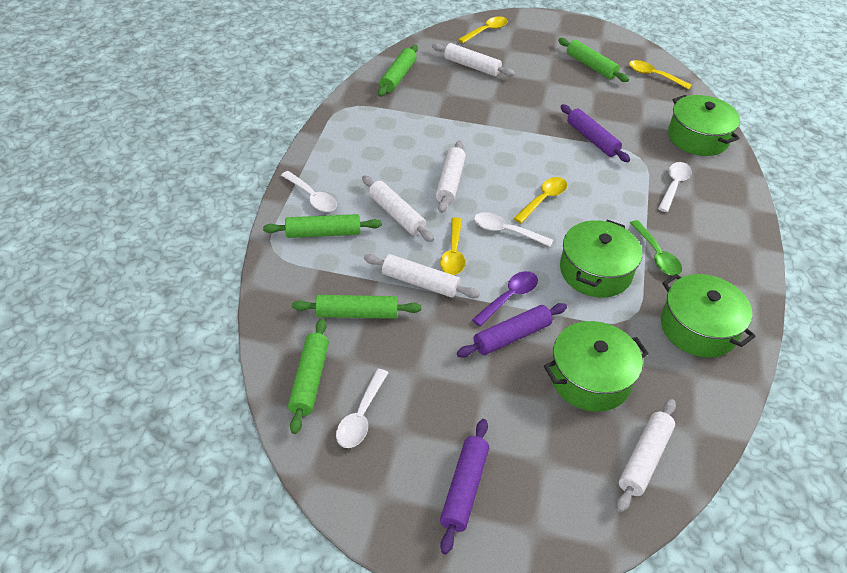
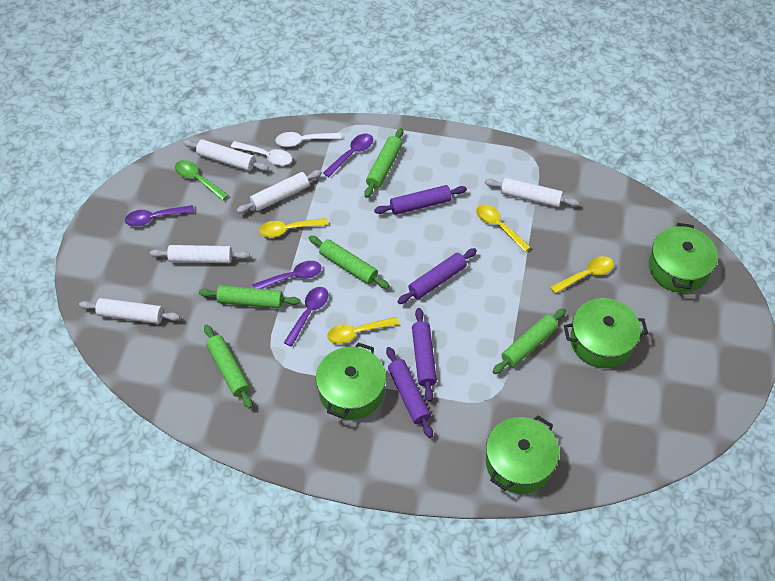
purple rolling pin: 3 -> 4
purple spoon: 1 -> 4
white spoon: 4 -> 2

